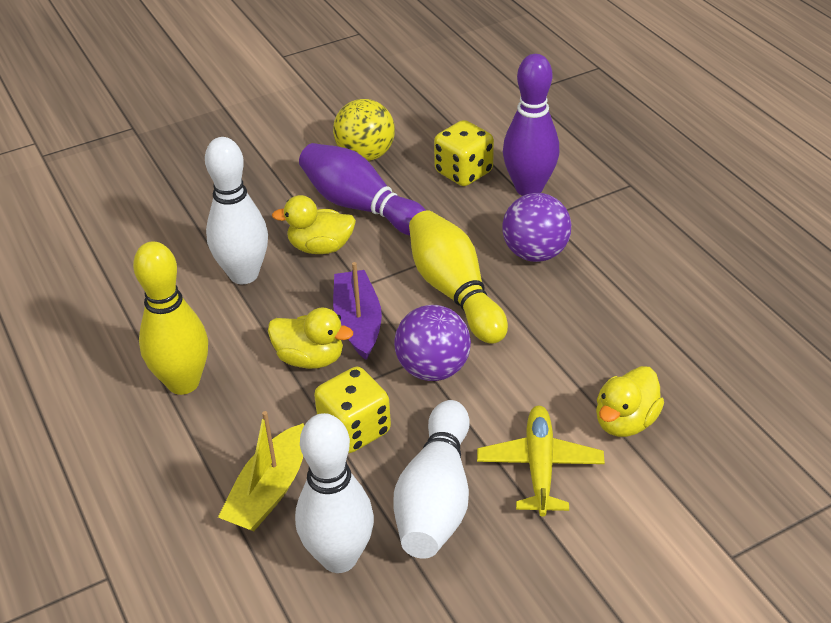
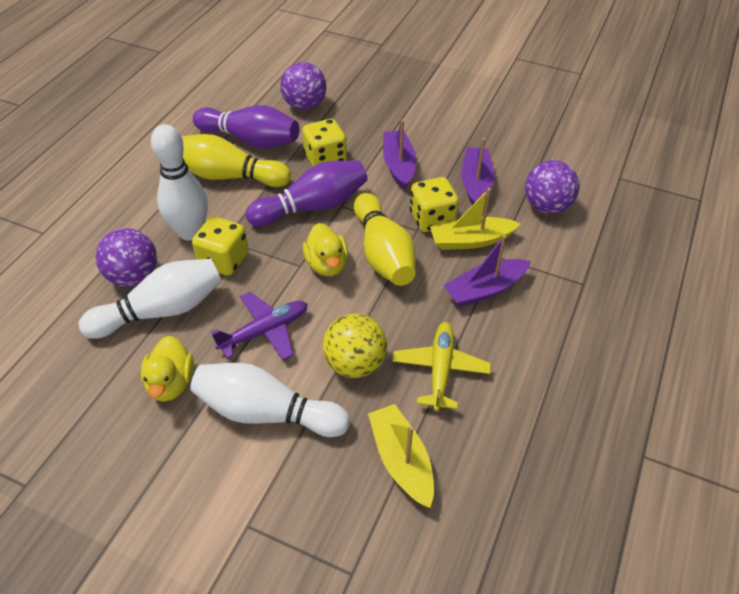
purple ball: 2 -> 3
purple boat: 1 -> 3
purple plane: 0 -> 1
yellow boat: 1 -> 2
yellow dice: 2 -> 3
yellow duck: 3 -> 2

